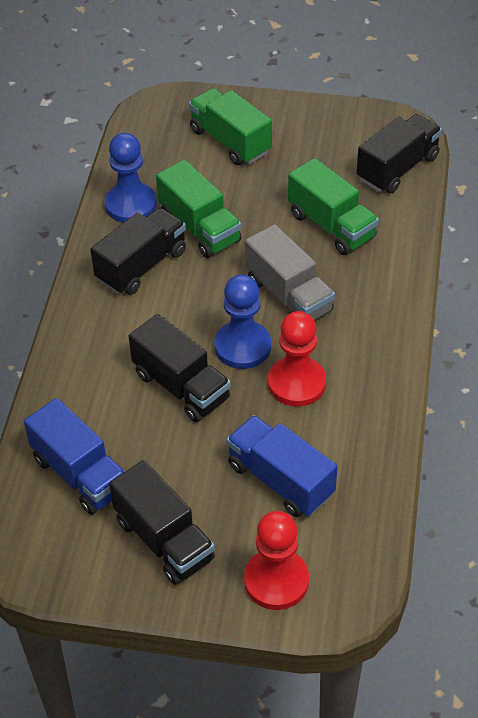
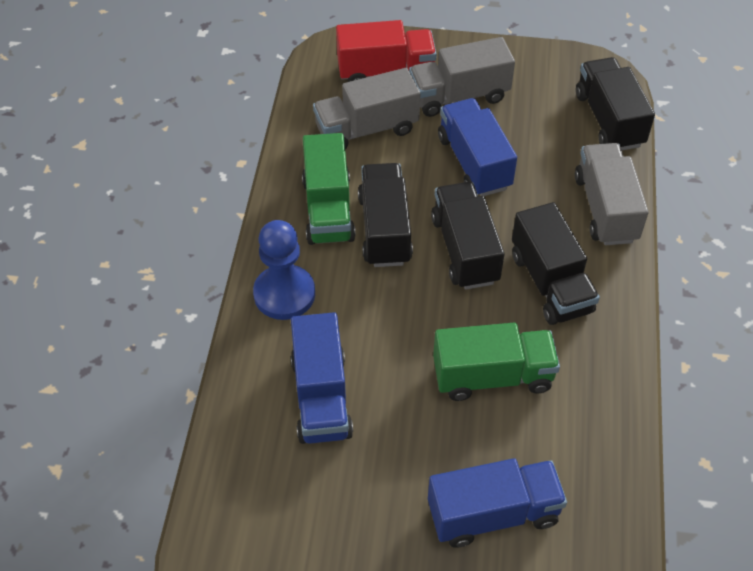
blue pawn: 2 -> 1
blue truck: 2 -> 3
green truck: 3 -> 2
grey truck: 1 -> 3
red pawn: 2 -> 0
red truck: 0 -> 1

